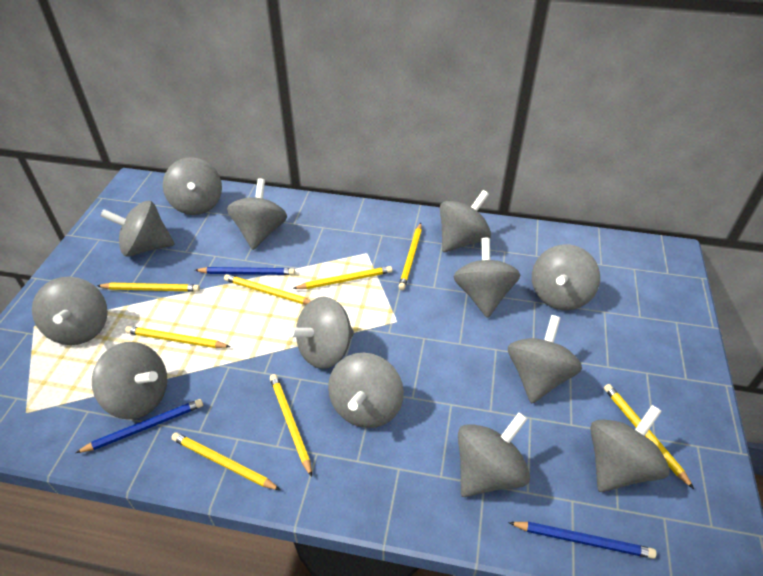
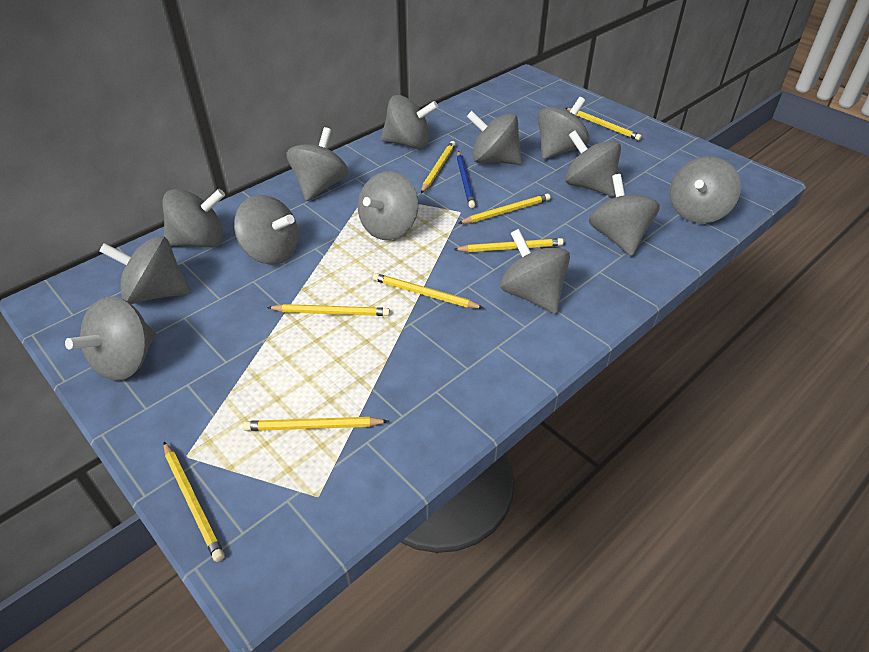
blue pencil: 3 -> 1

